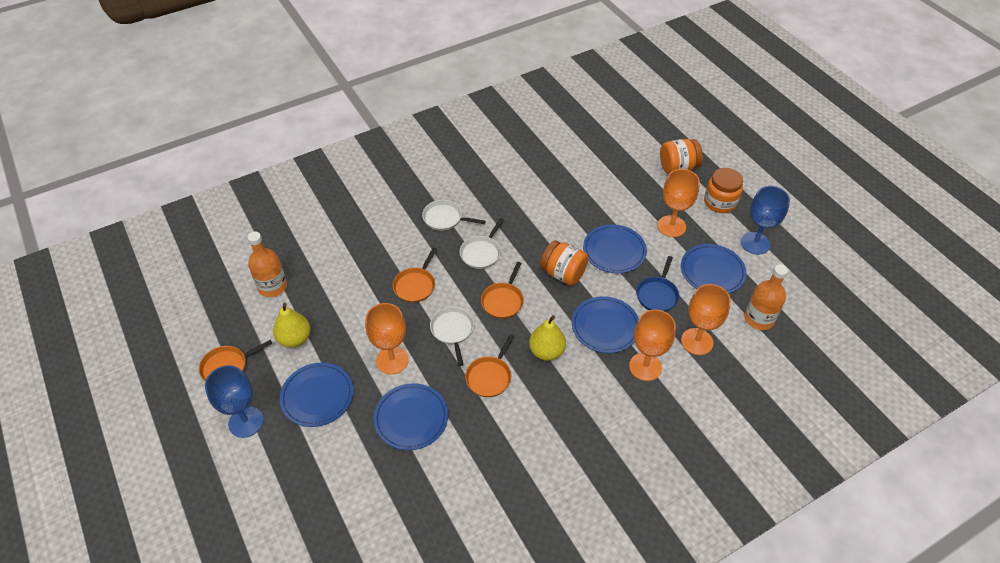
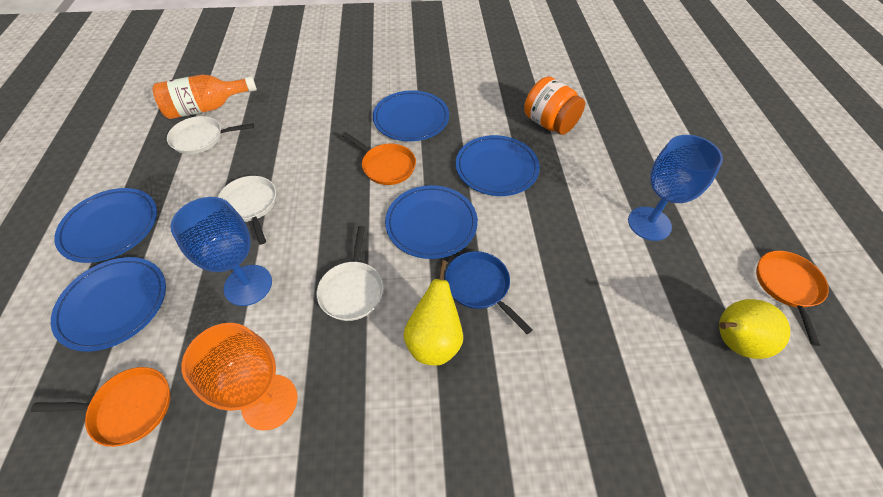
orange bottle: 2 -> 1
orange goblet: 4 -> 1
orange jar: 3 -> 1
orange pan: 4 -> 3

